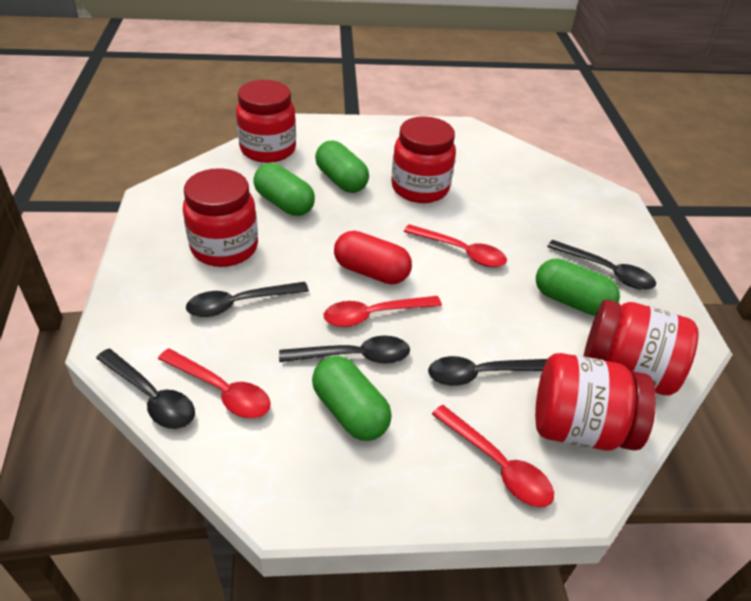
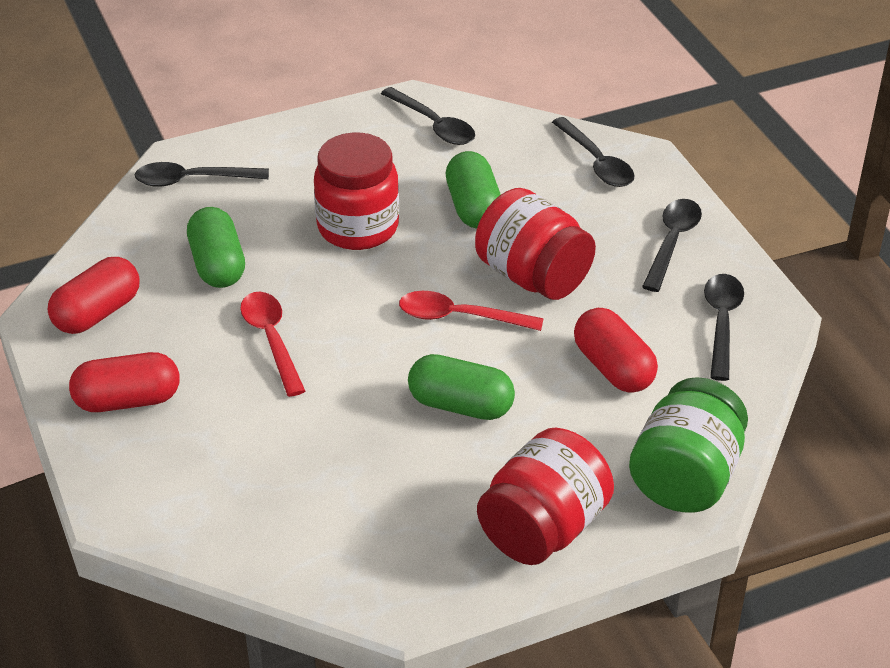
green capsule: 4 -> 3
green jar: 0 -> 1
red capsule: 1 -> 3
red jar: 5 -> 3
red spoon: 4 -> 2

